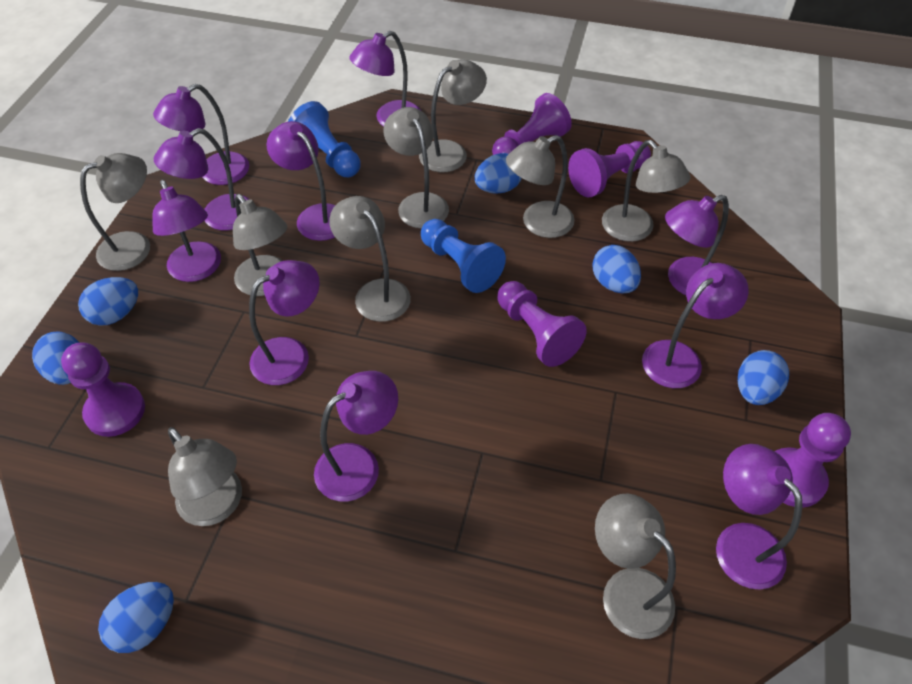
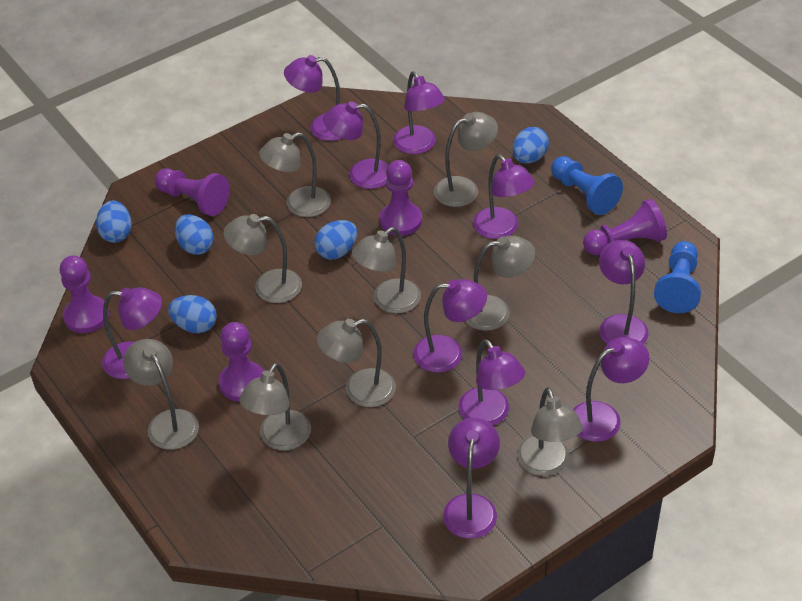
blue egg: 6 -> 5

